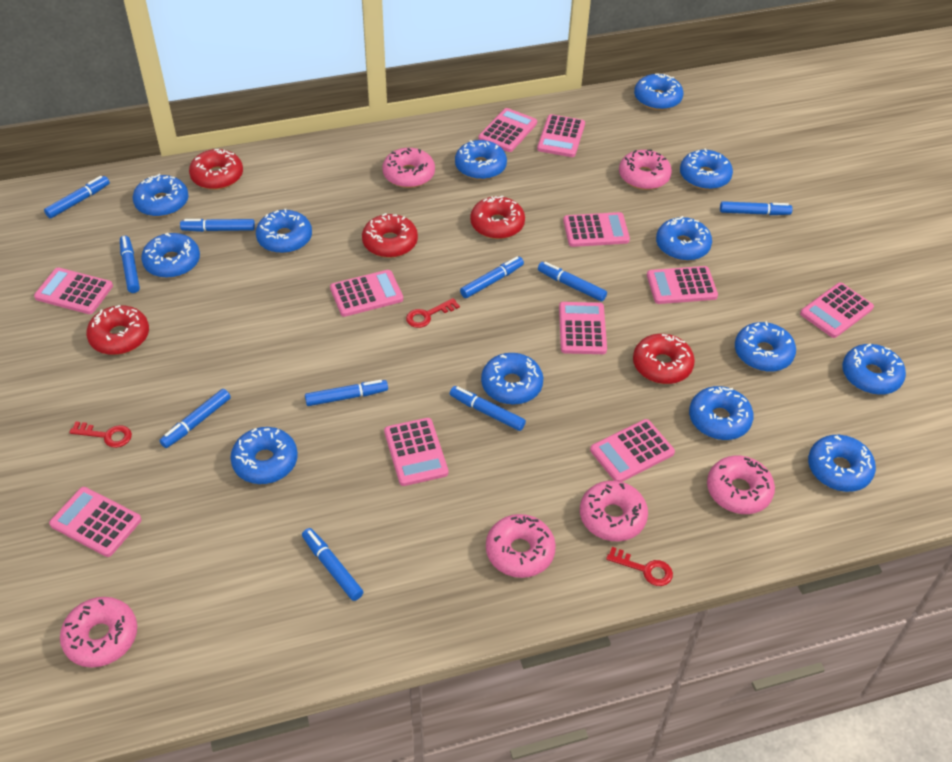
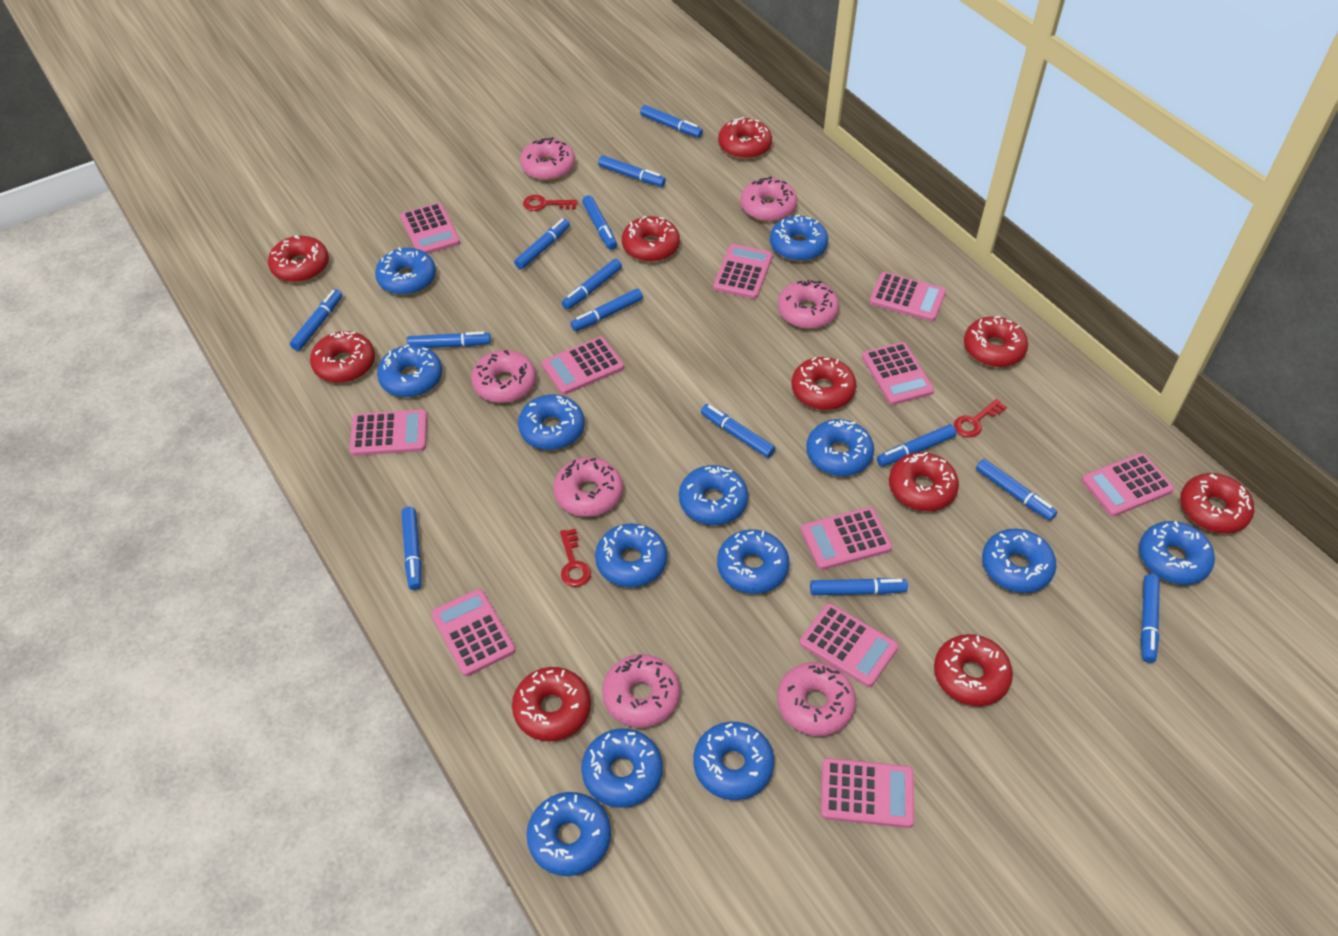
blue marker: 10 -> 14
pink donut: 6 -> 7
red donut: 5 -> 10

